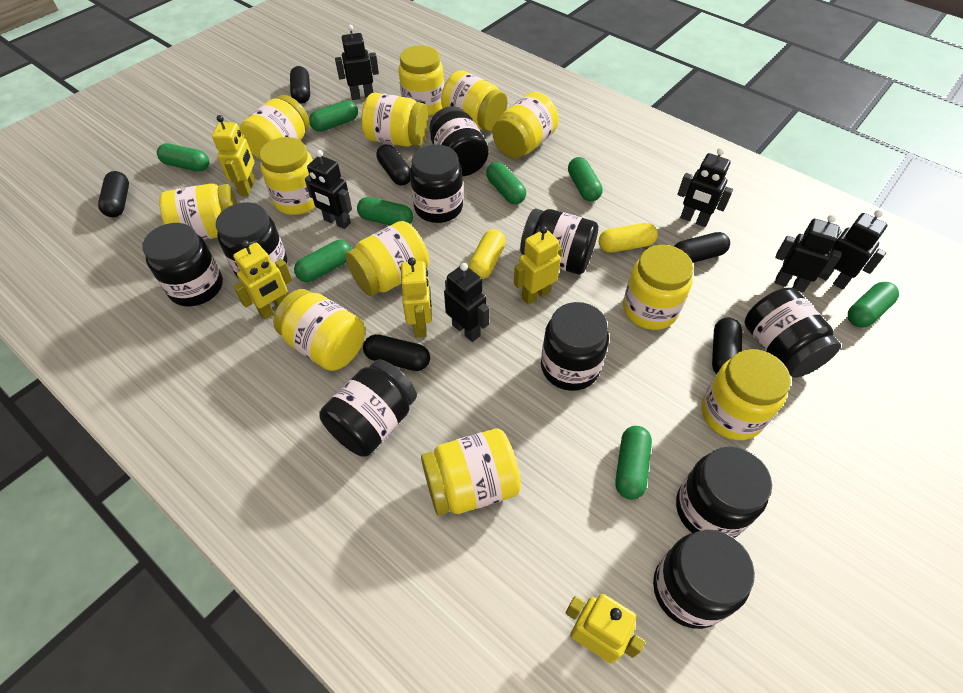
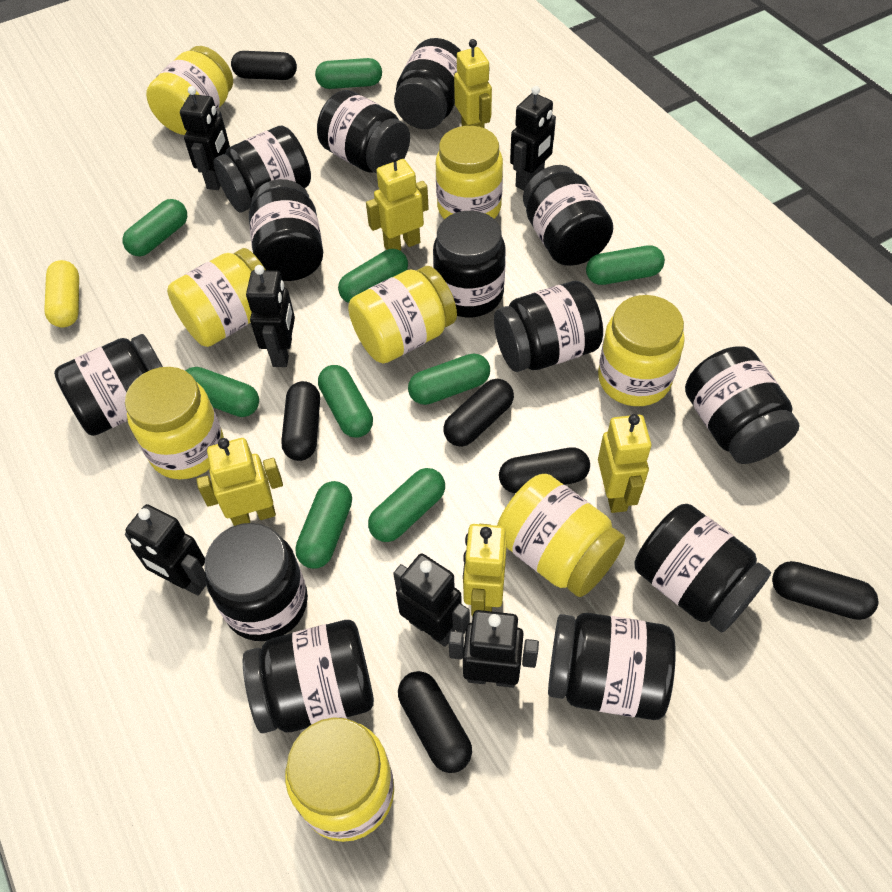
black jar: 10 -> 13
green capsule: 8 -> 9
yellow capsule: 2 -> 1
yellow jar: 12 -> 8

